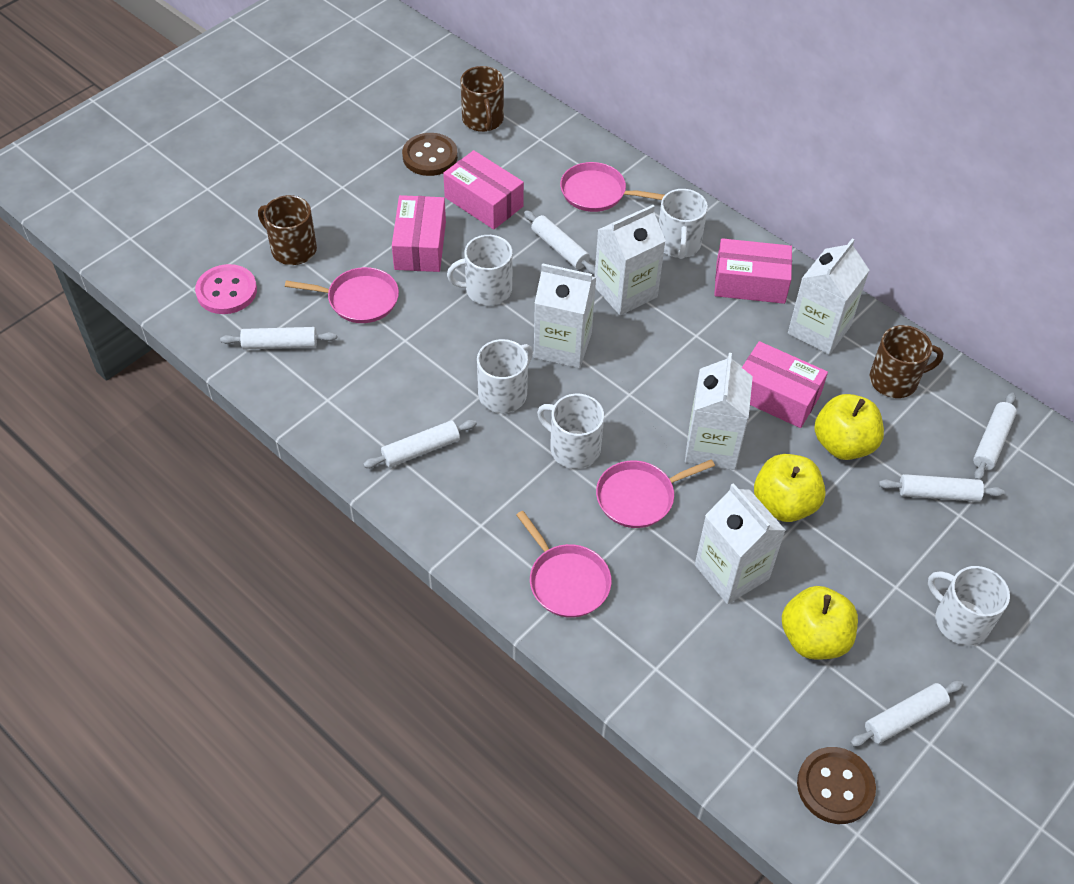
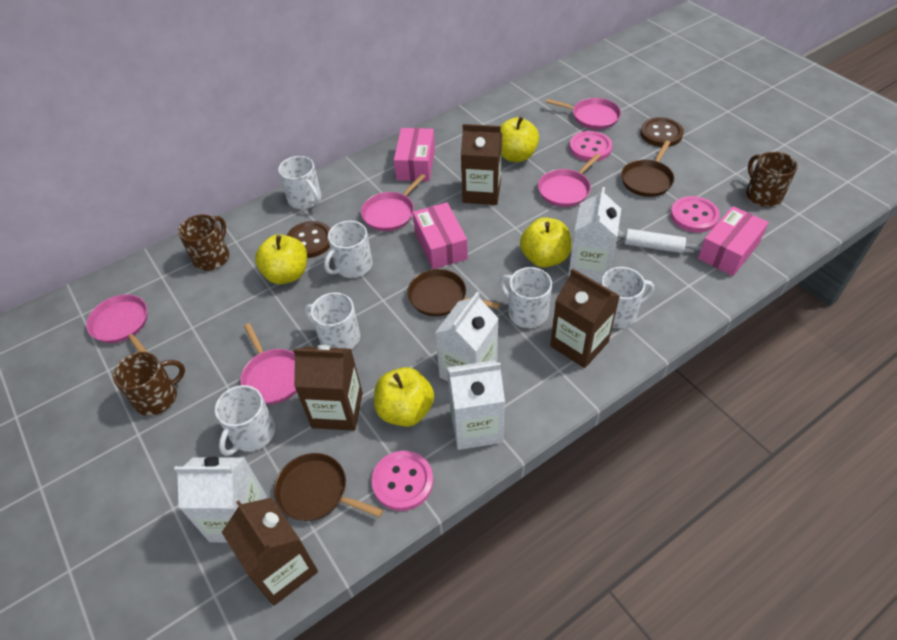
brown carton: 0 -> 4
brown pan: 0 -> 3
pink box: 4 -> 3
pink button: 1 -> 3
pink pan: 4 -> 5
white carton: 5 -> 4
white mug: 5 -> 6
white rolling pin: 6 -> 1
yellow apple: 3 -> 4

